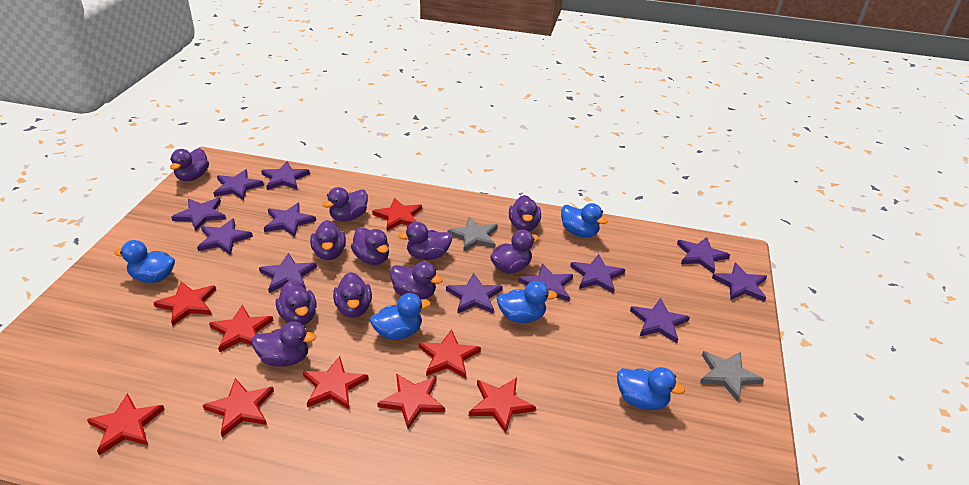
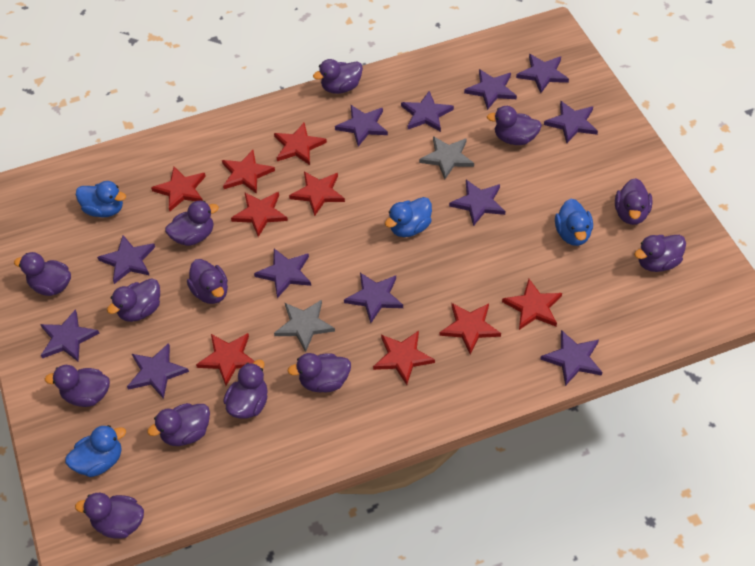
blue duck: 5 -> 4
purple duck: 11 -> 13

